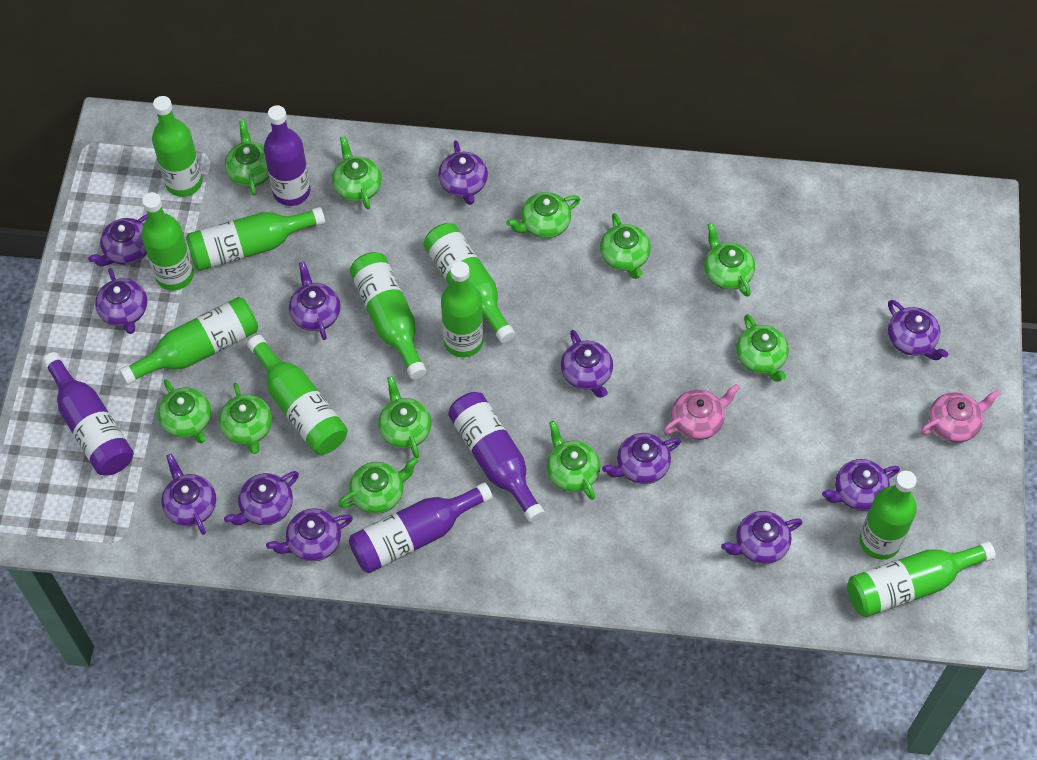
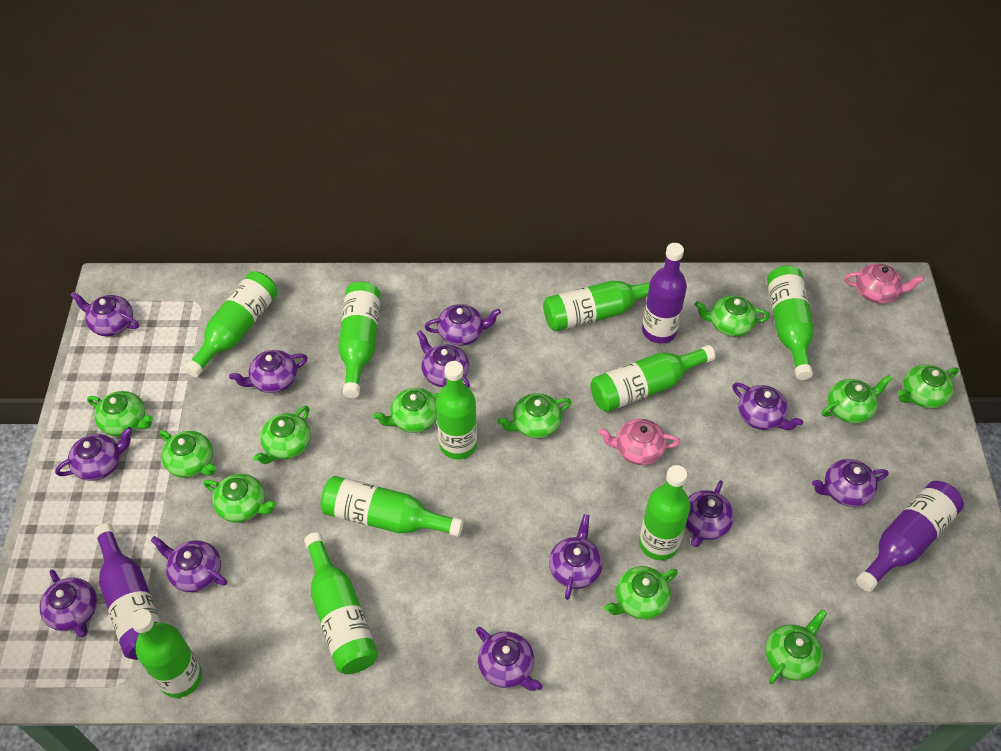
purple bottle: 4 -> 3

